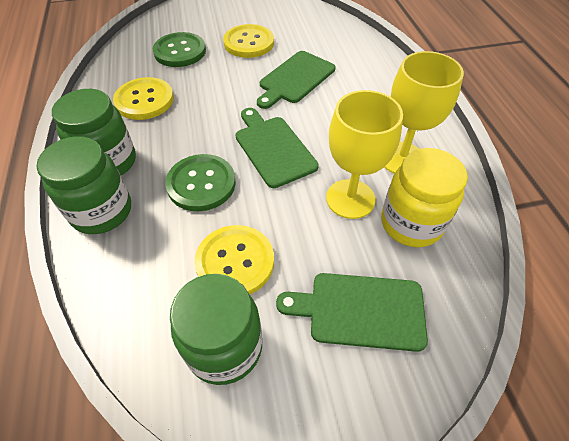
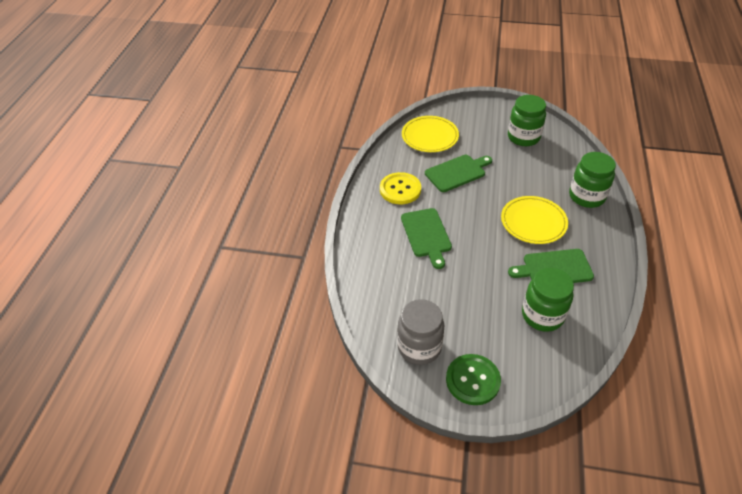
green button: 2 -> 1
grey jar: 0 -> 1
yellow button: 3 -> 1
yellow goblet: 2 -> 0
yellow jar: 1 -> 0
yellow plate: 0 -> 2

